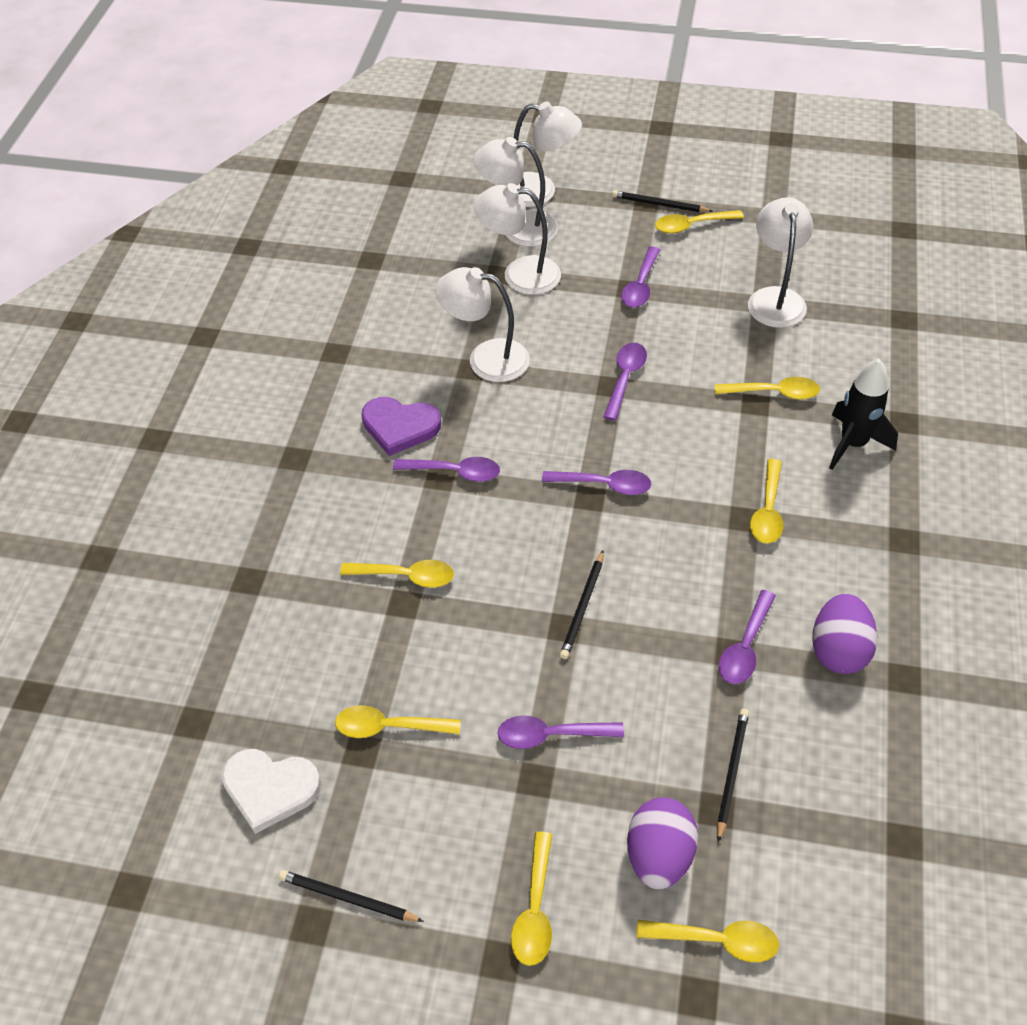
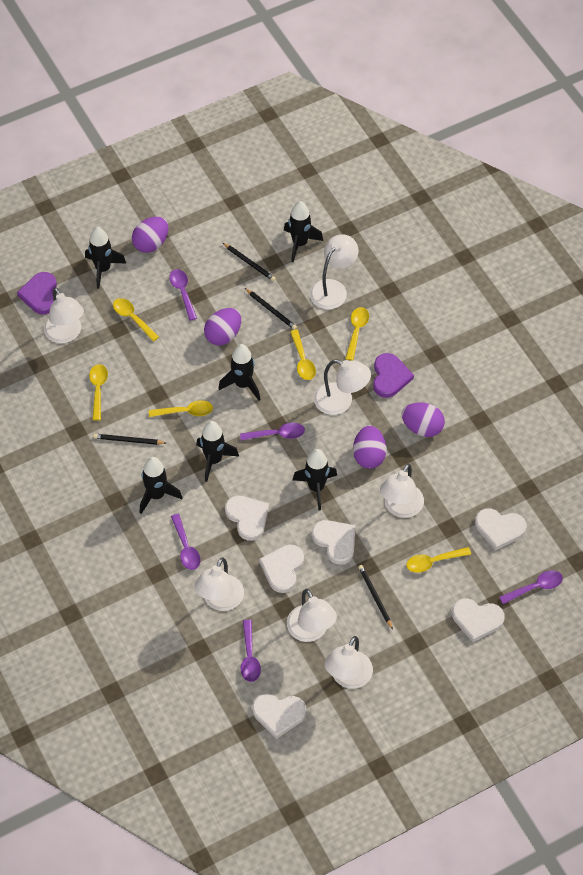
black rocket: 1 -> 6
purple egg: 2 -> 4
purple heart: 1 -> 2
purple spoon: 6 -> 5
white heart: 1 -> 6
white lamp: 5 -> 7
yellow spoon: 7 -> 6

